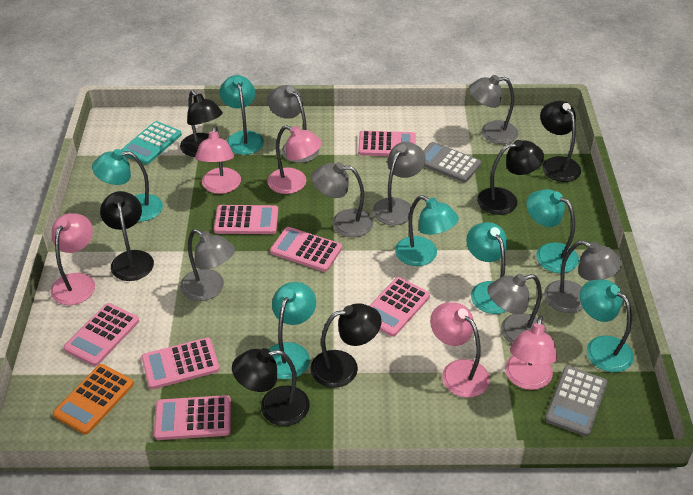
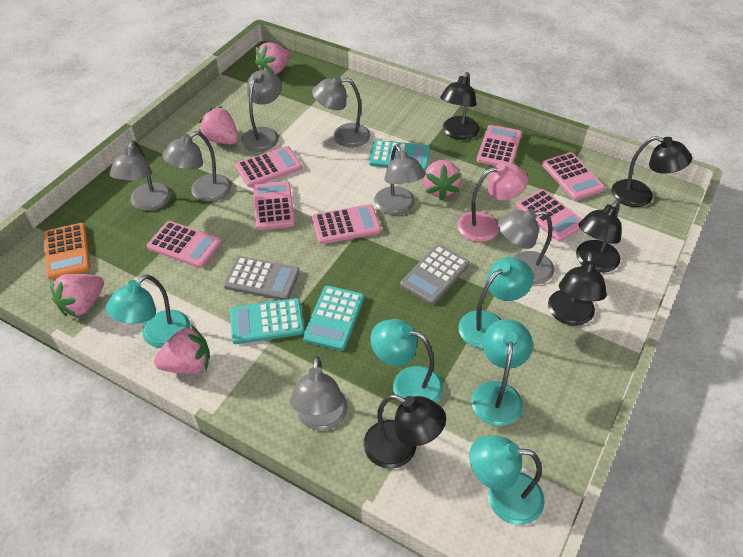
black lamp: 6 -> 5
pink lamp: 5 -> 1
pink strawberry: 0 -> 5
turquoise calculator: 1 -> 3
turquoise lamp: 7 -> 5

